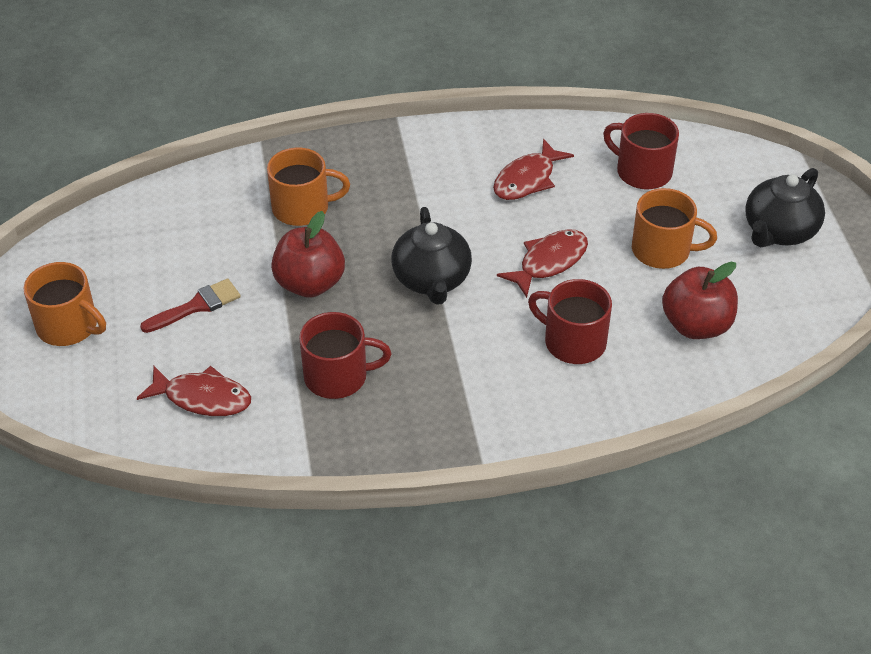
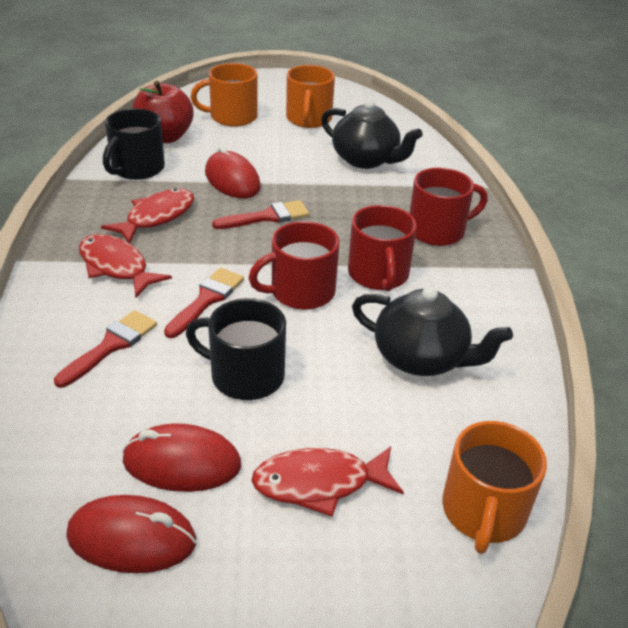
black mug: 0 -> 2
red apple: 2 -> 1
red brush: 1 -> 3
red mouse: 0 -> 3

